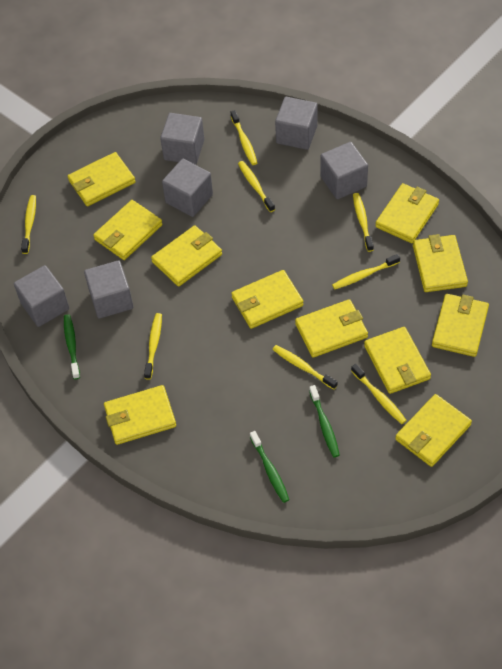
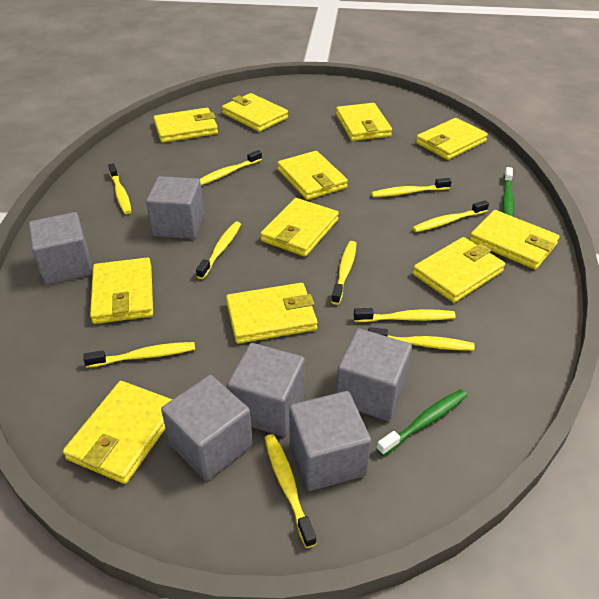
green toothbrush: 3 -> 2
yellow toothbrush: 8 -> 10

